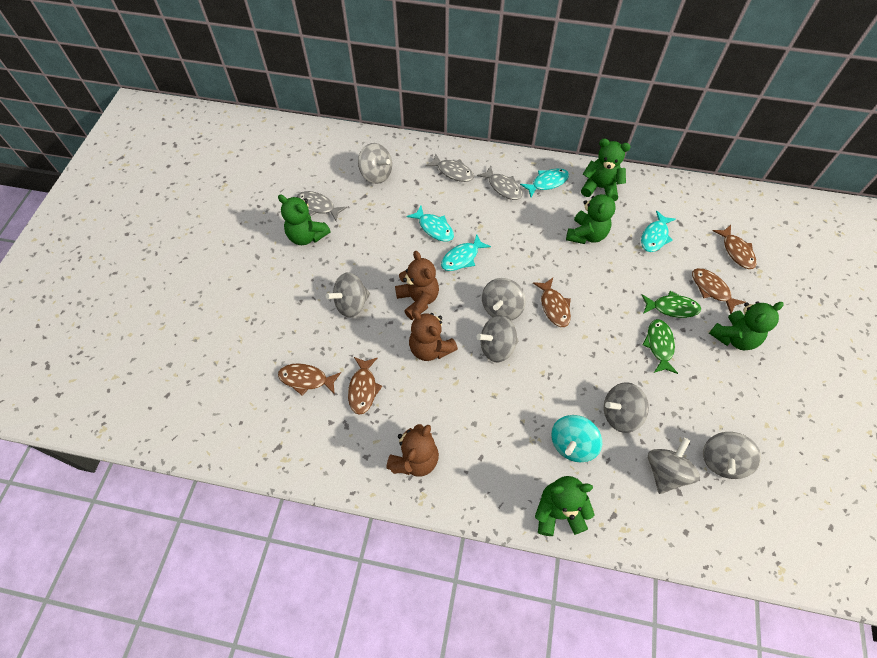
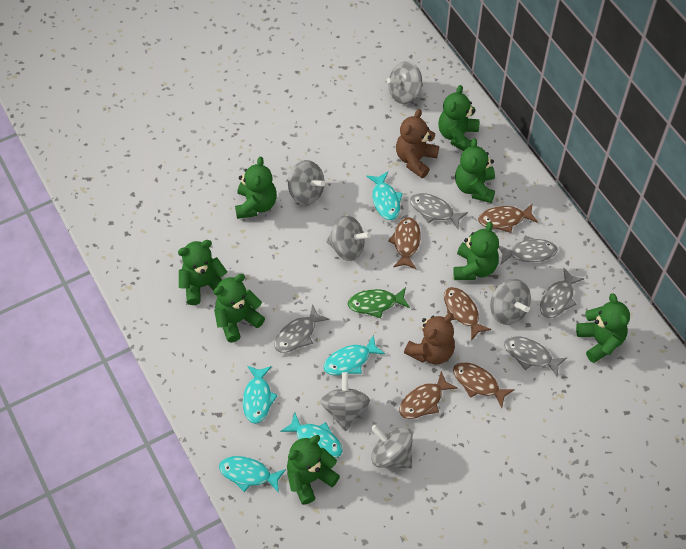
brown teddy bear: 3 -> 2
green fish: 2 -> 1
green teddy bear: 5 -> 8
grey fish: 3 -> 5
grey spinning top: 7 -> 6
turquoise fish: 4 -> 5
turquoise spinning top: 1 -> 0

